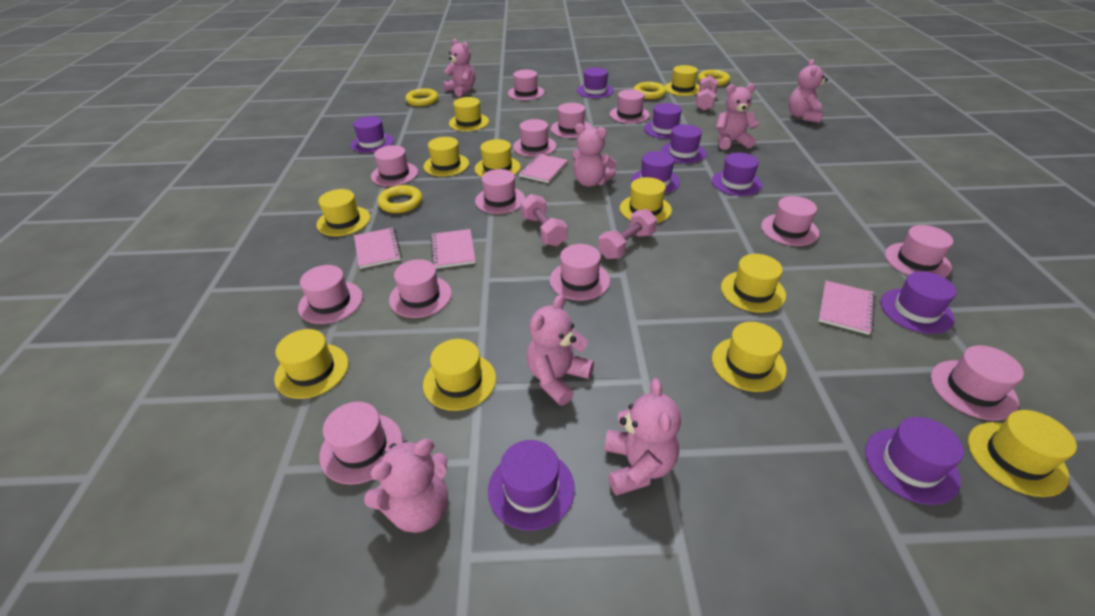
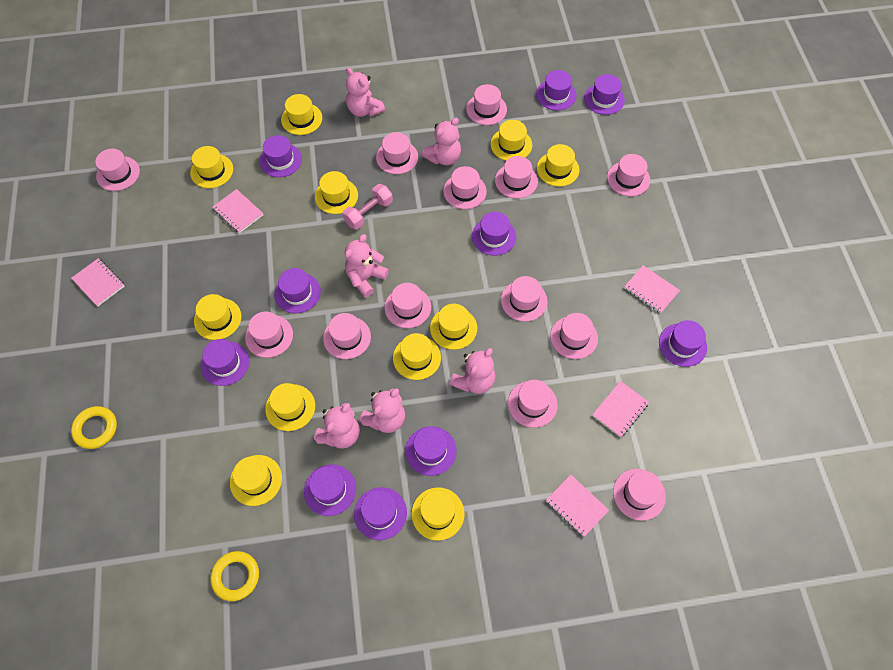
pink dumbbell: 3 -> 1
pink notebook: 4 -> 5
pink teddy bear: 7 -> 6
purple hat: 9 -> 10
yellow ring: 4 -> 2

